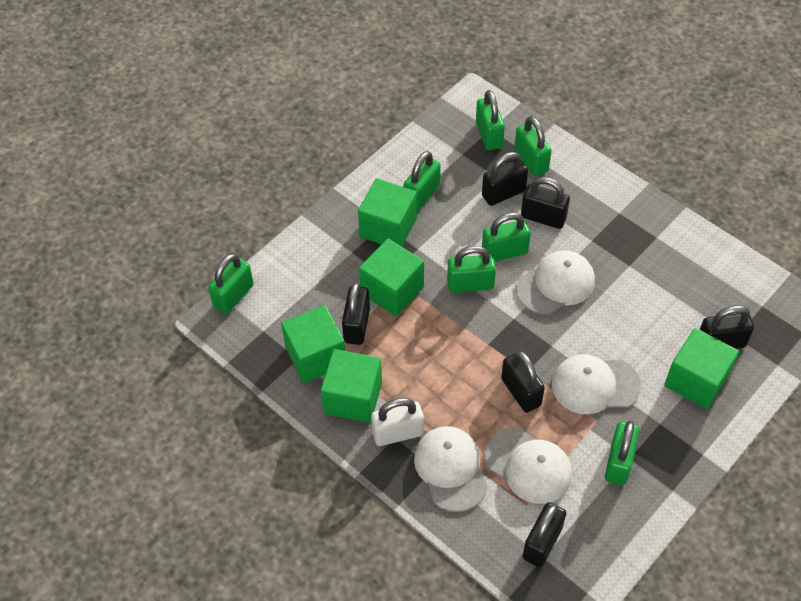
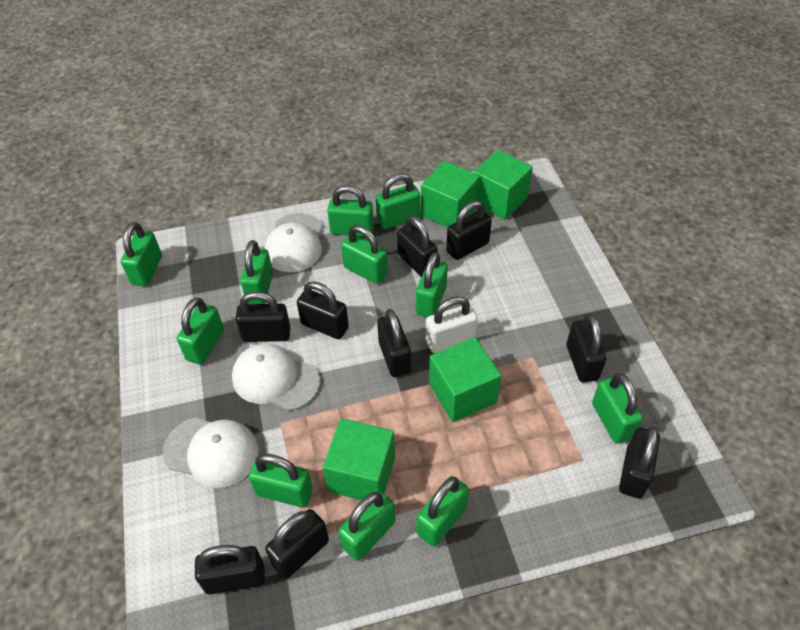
black padlock: 6 -> 9
green cube: 5 -> 4
green padlock: 7 -> 11
white cap: 4 -> 3

